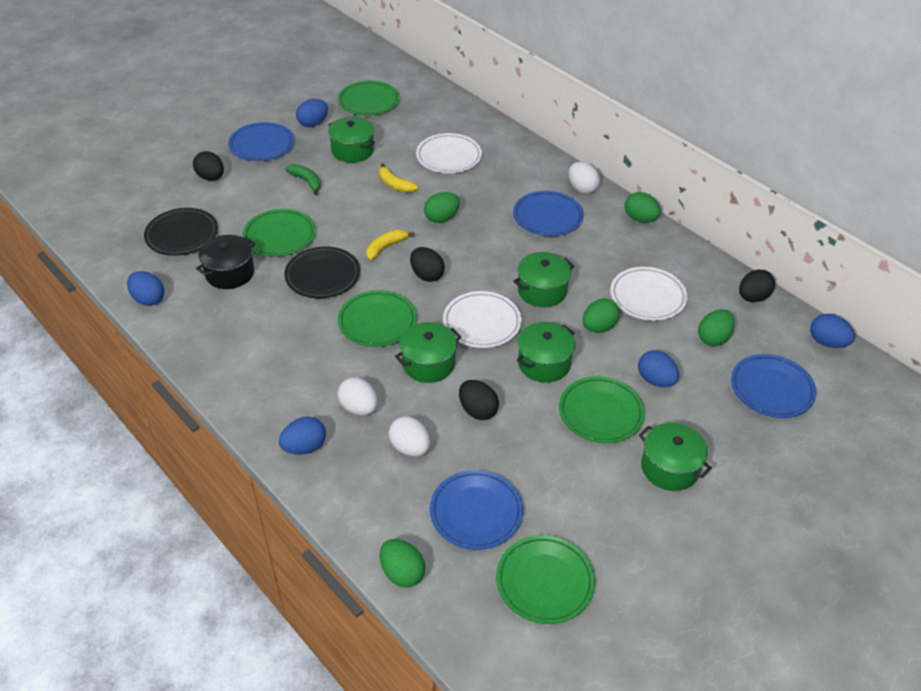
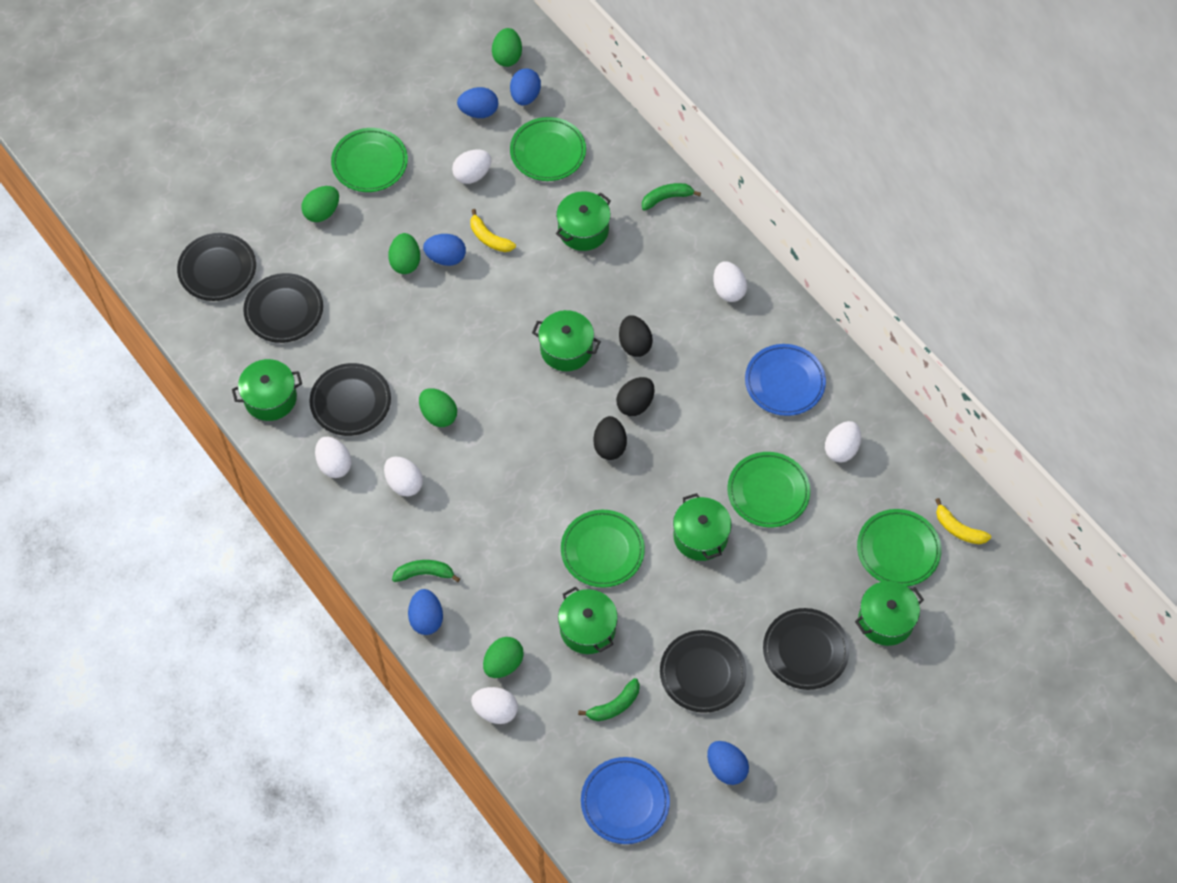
black egg: 4 -> 3
black plate: 2 -> 5
black pot: 1 -> 0
blue plate: 4 -> 2
green banana: 1 -> 3
green pot: 5 -> 6
white egg: 3 -> 6
white plate: 3 -> 0

